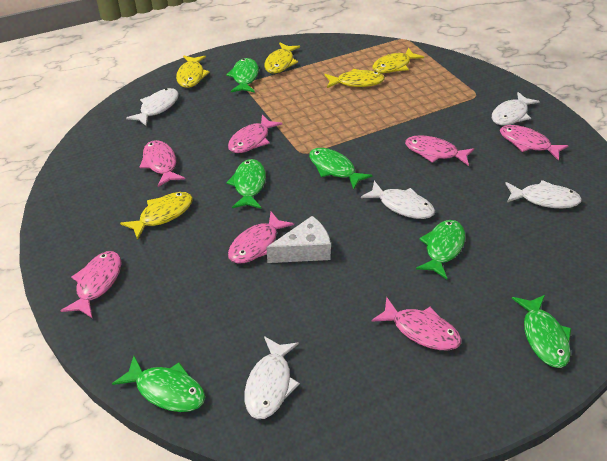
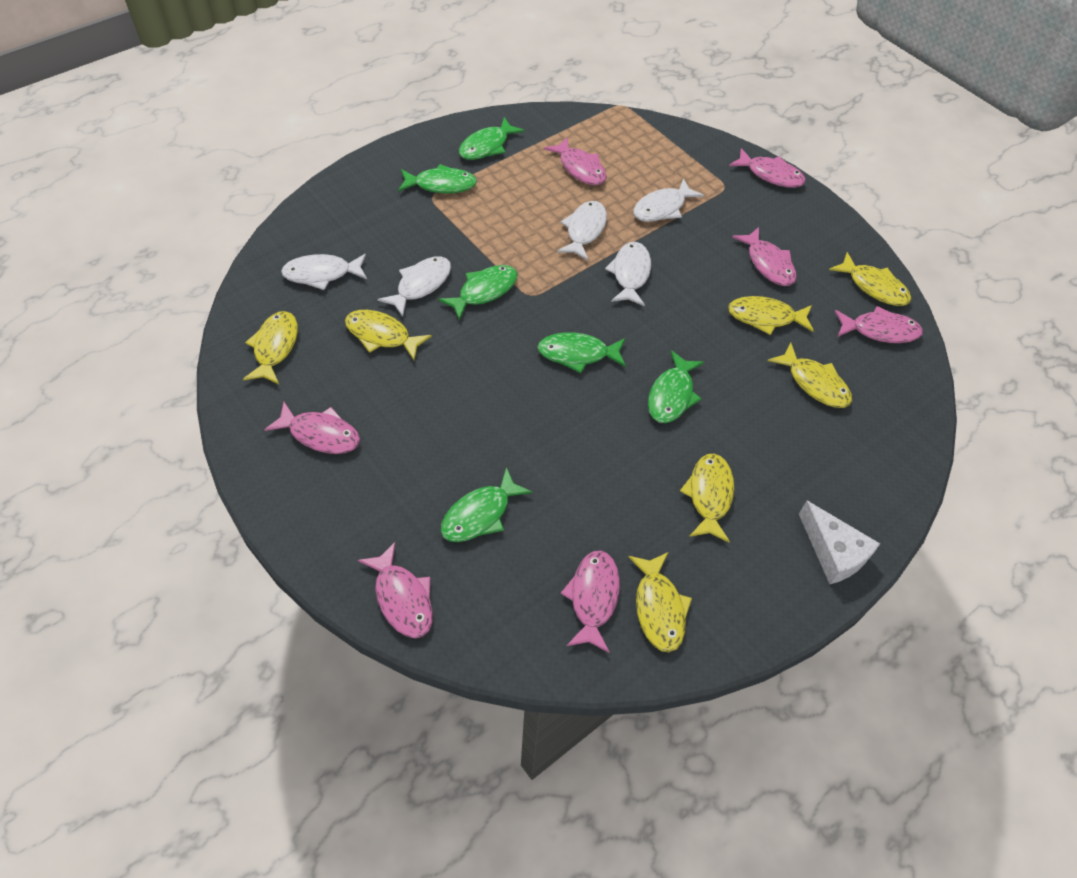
yellow fish: 5 -> 7

